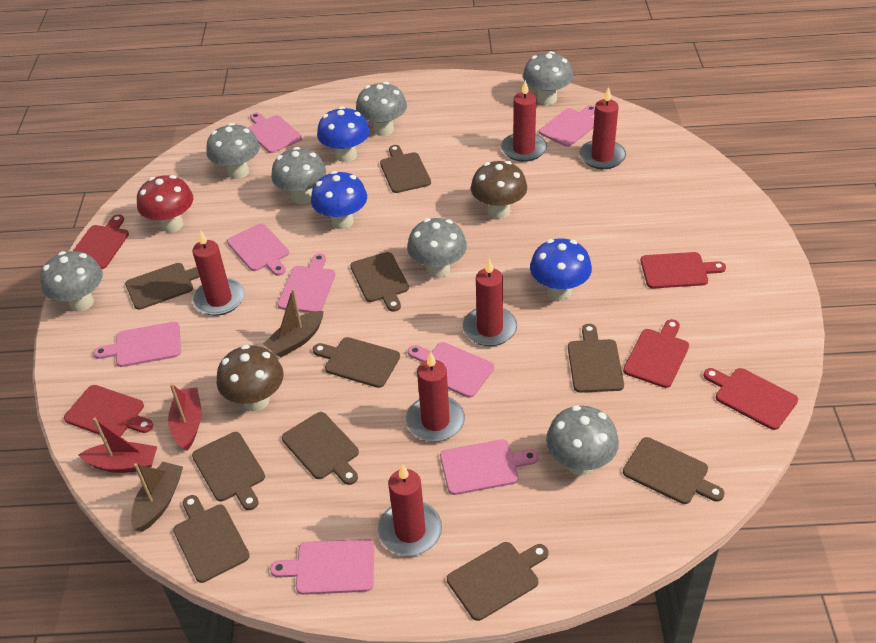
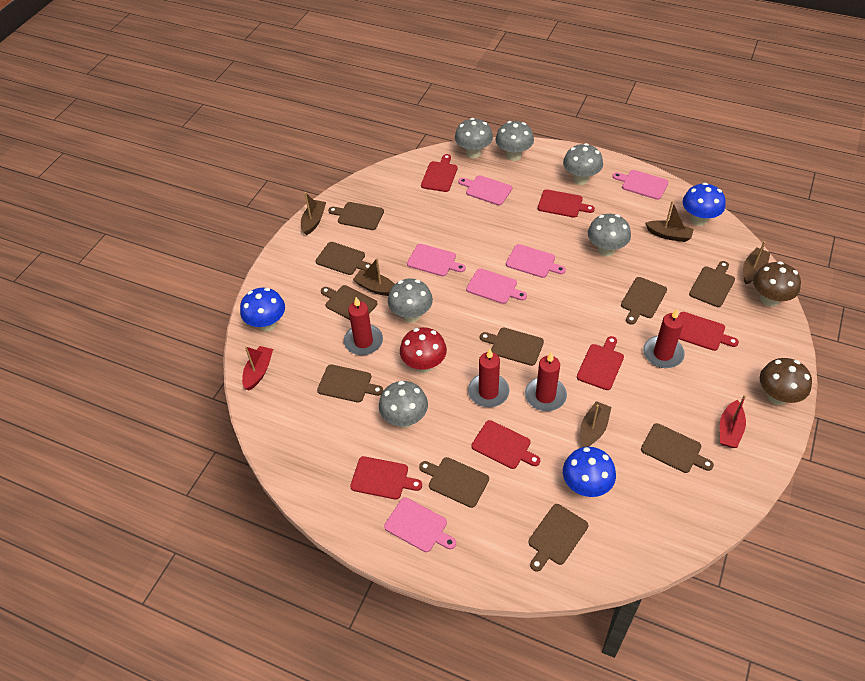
brown boat: 2 -> 5
grey mushroom: 7 -> 6
pink cutting board: 8 -> 6
red candle: 6 -> 4
red cutting board: 5 -> 6

